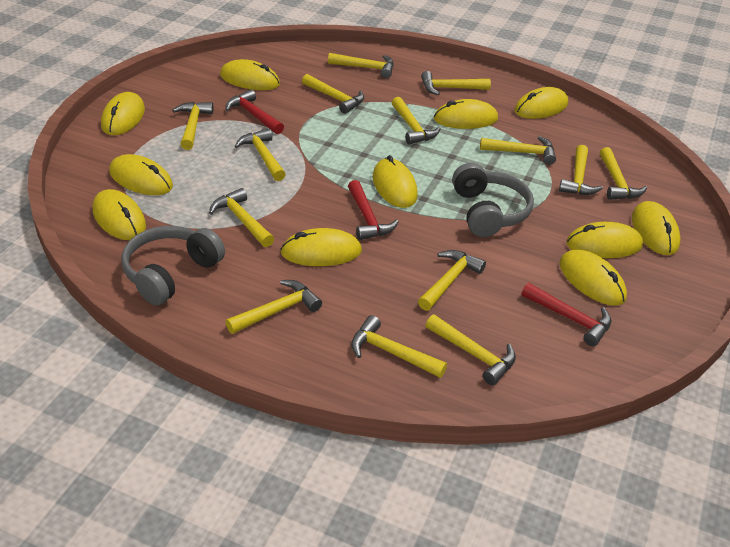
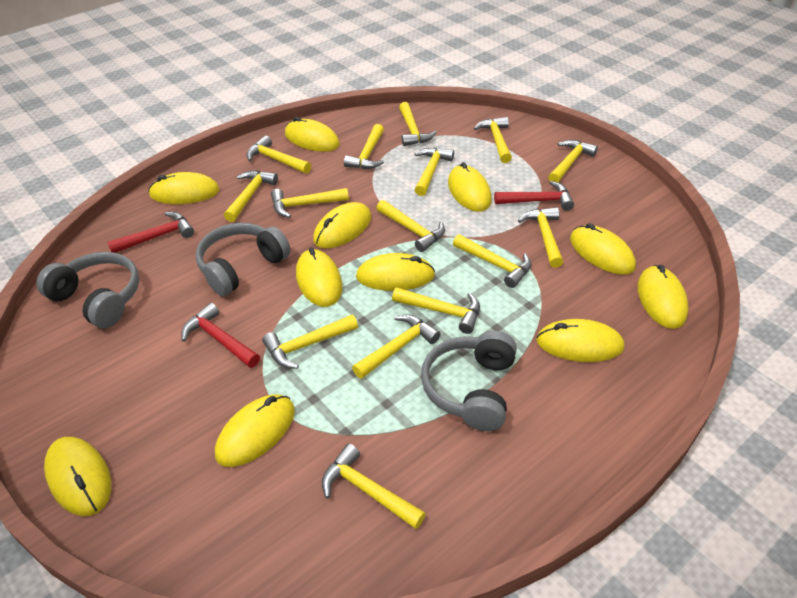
grey headphones: 2 -> 3
yellow hammer: 14 -> 15

